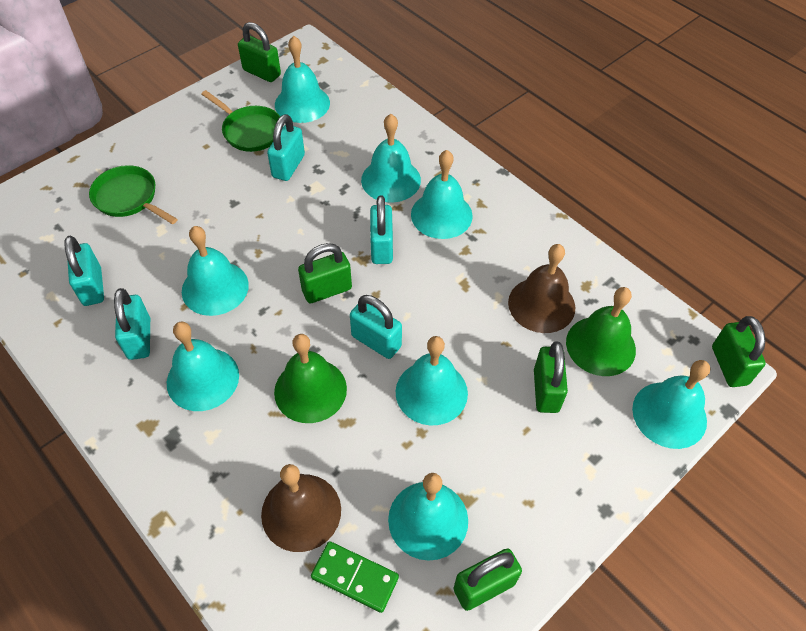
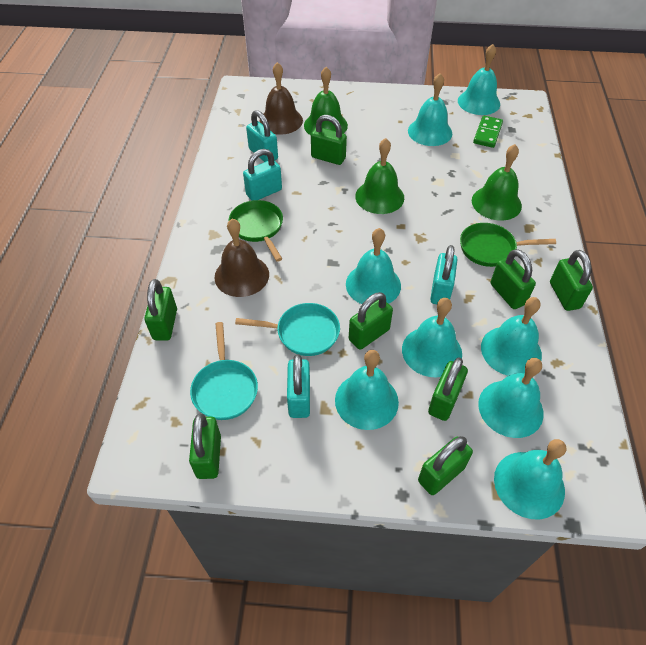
green bell: 2 -> 3
green padlock: 5 -> 8
turquoise padlock: 5 -> 4
turquoise pan: 0 -> 2

